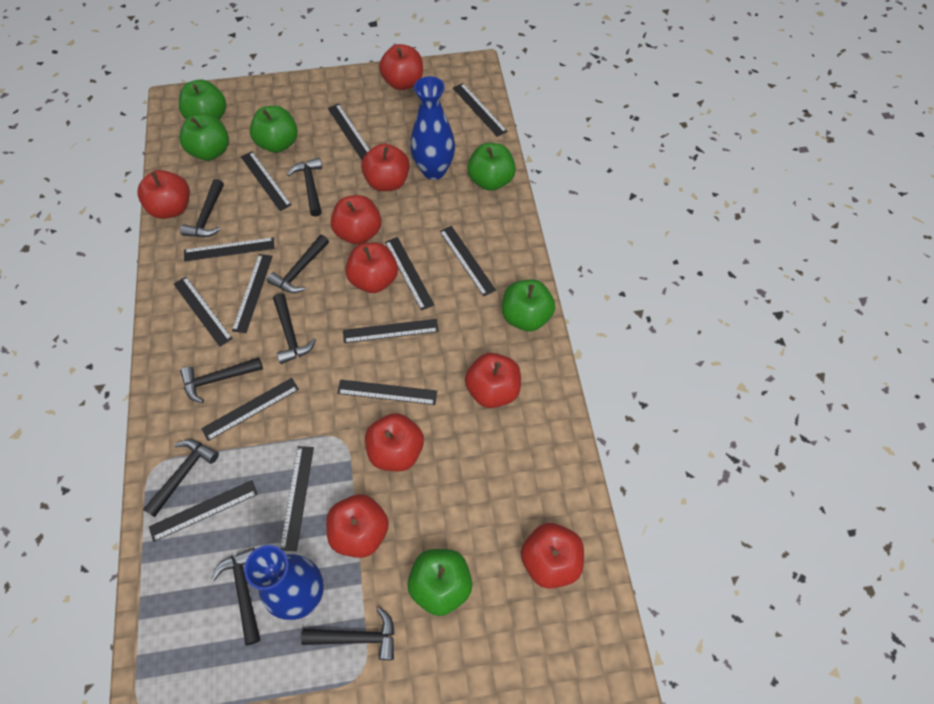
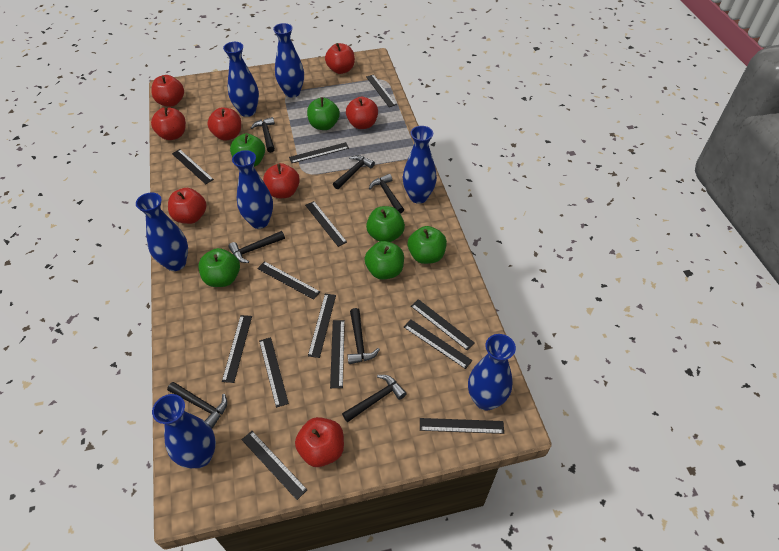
black hammer: 8 -> 7
blue vase: 2 -> 7
red apple: 9 -> 8

